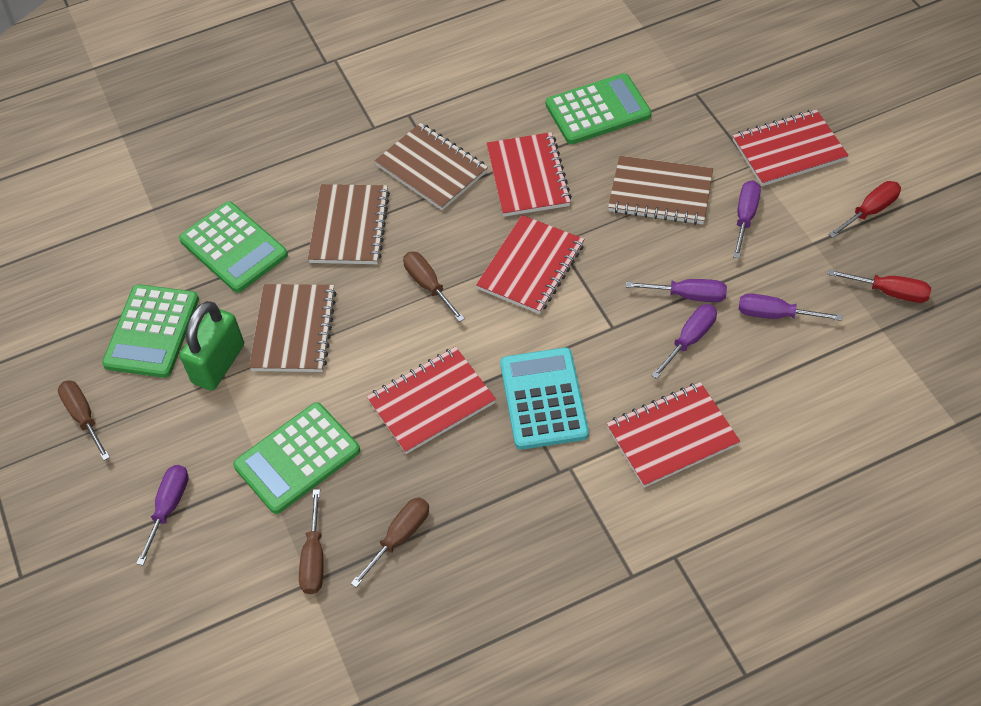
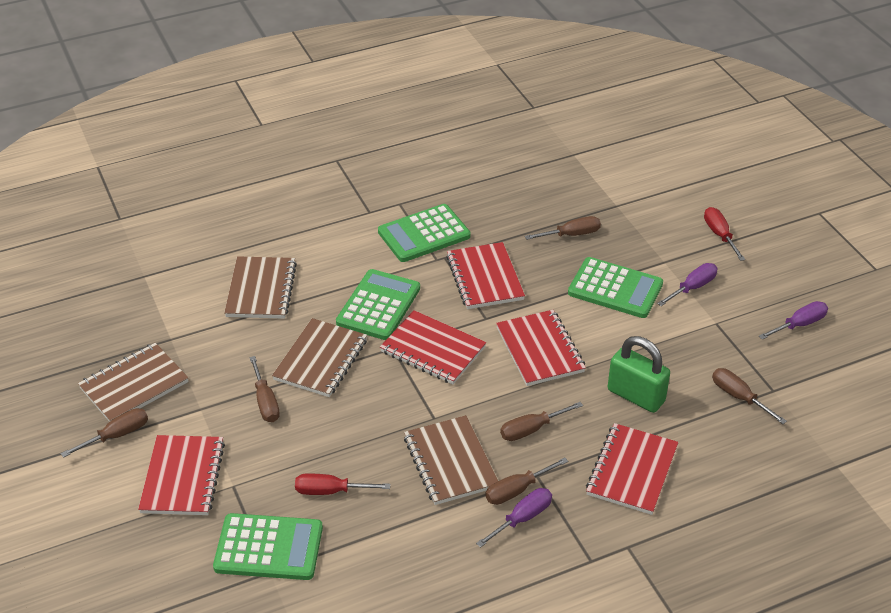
brown screwdriver: 4 -> 6
purple screwdriver: 5 -> 3
turquoise calculator: 1 -> 0

